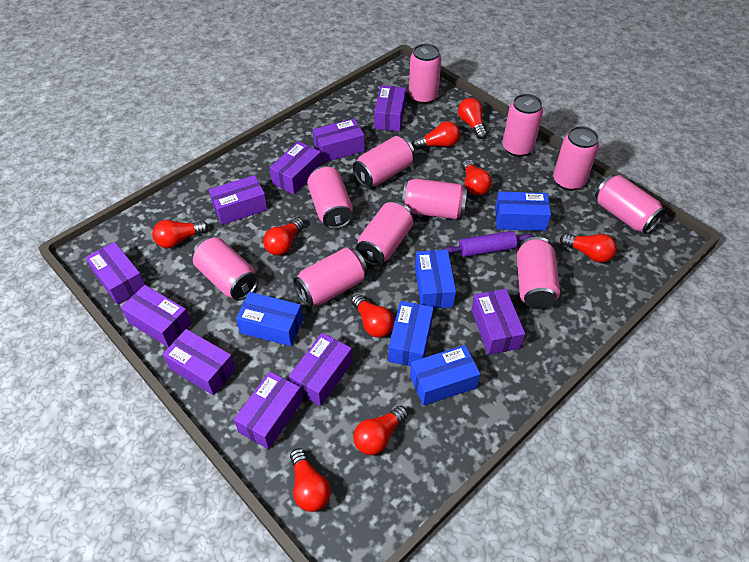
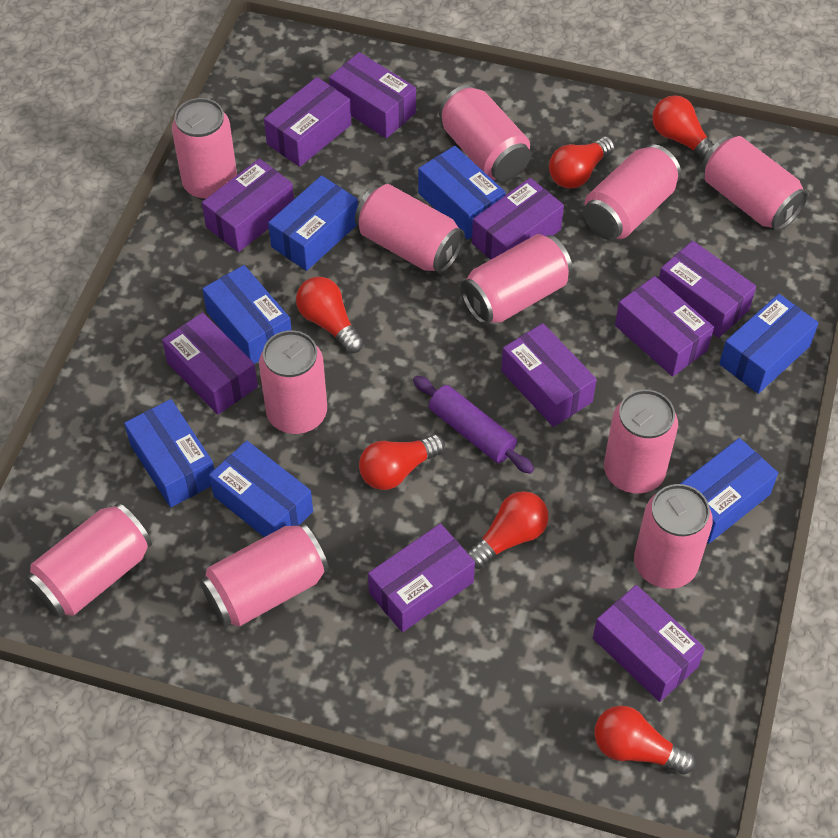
blue box: 5 -> 7
red light bulb: 9 -> 6

